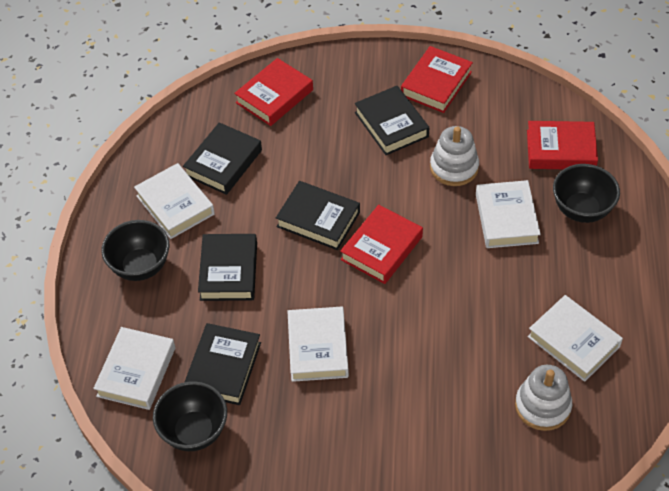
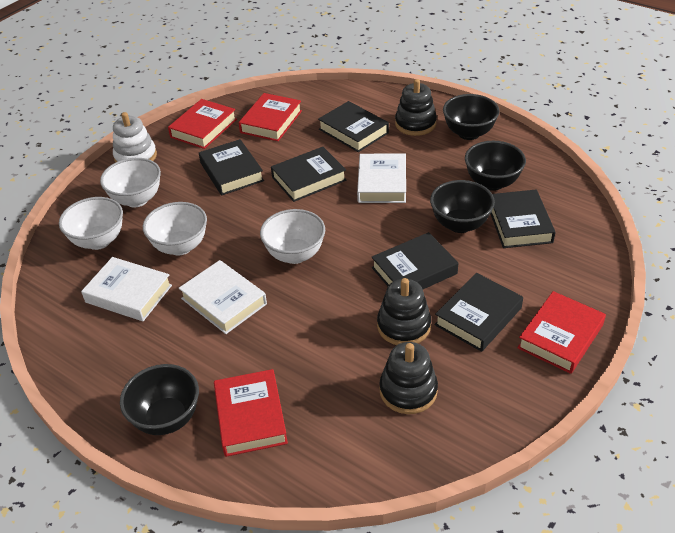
black book: 5 -> 6
black bowl: 3 -> 4
black stacking toy: 0 -> 3
white book: 5 -> 3
white bowl: 0 -> 4
white stacking toy: 2 -> 1

